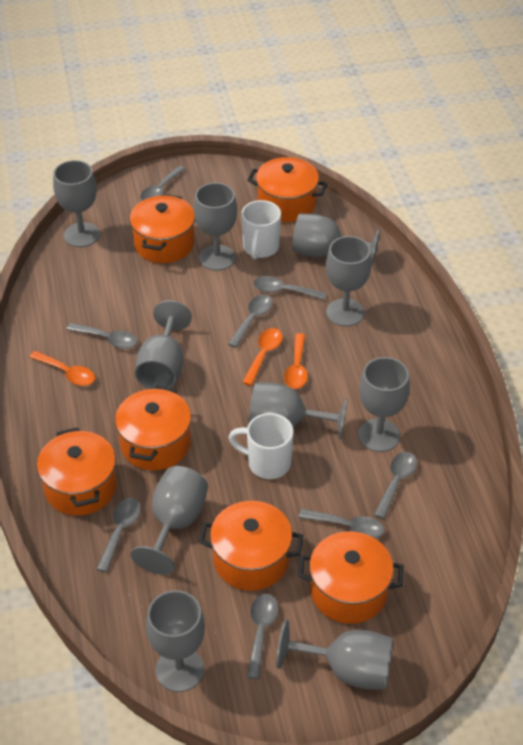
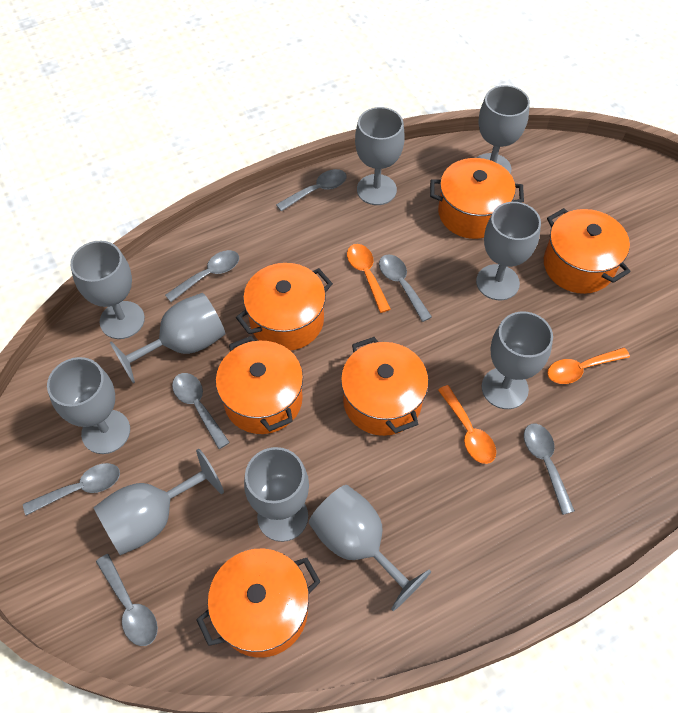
grey spoon: 8 -> 7
white mug: 2 -> 0

